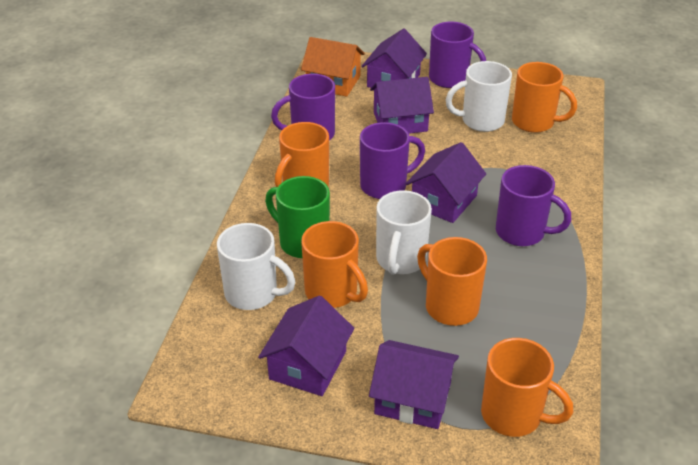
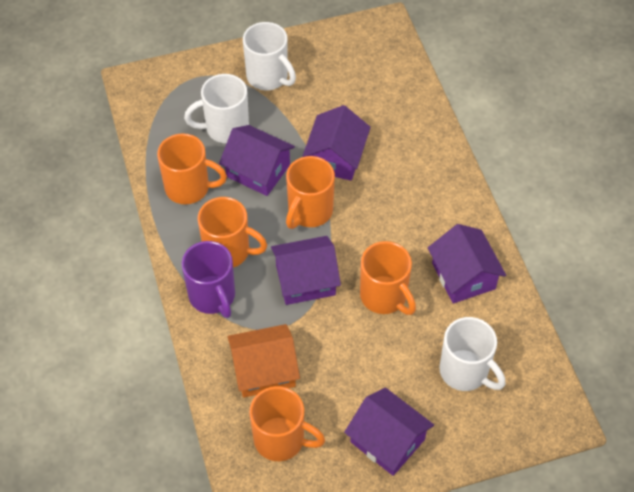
green mug: 1 -> 0
purple mug: 4 -> 1

